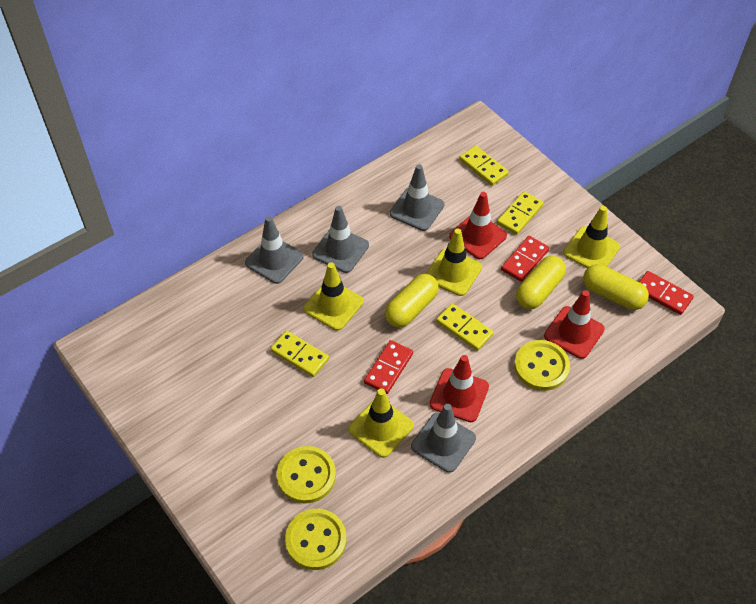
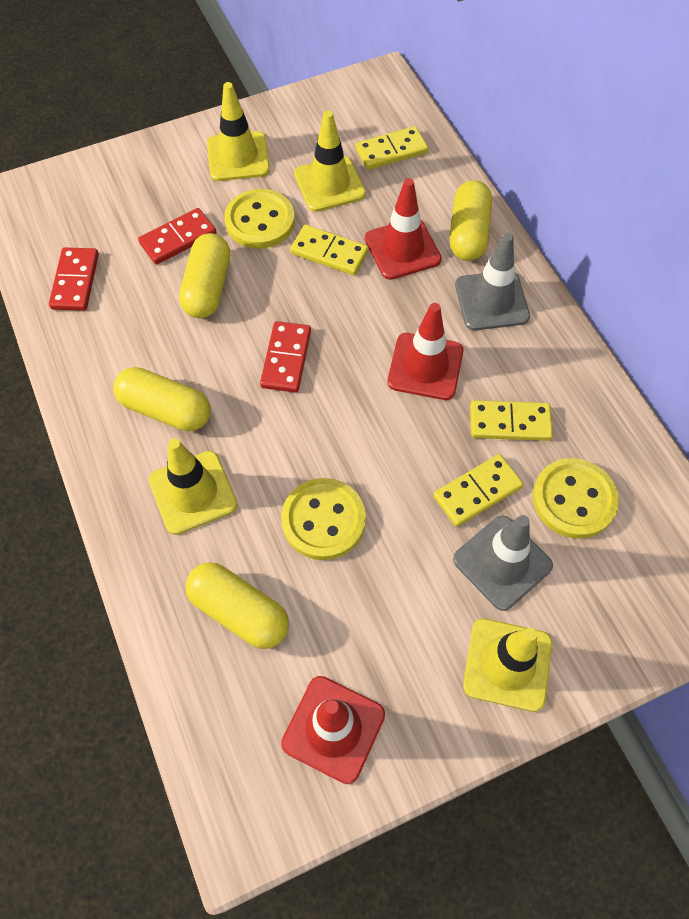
grey traffic cone: 4 -> 2
yellow capsule: 3 -> 4

